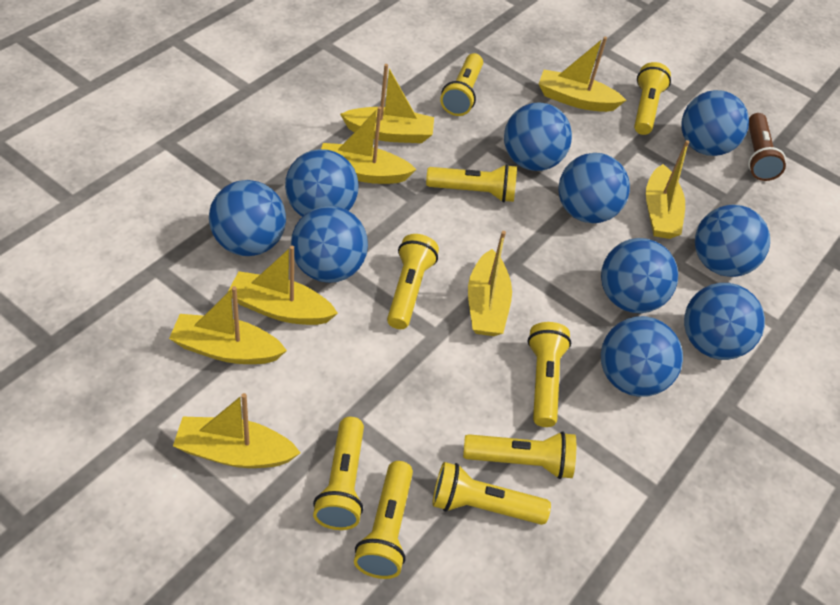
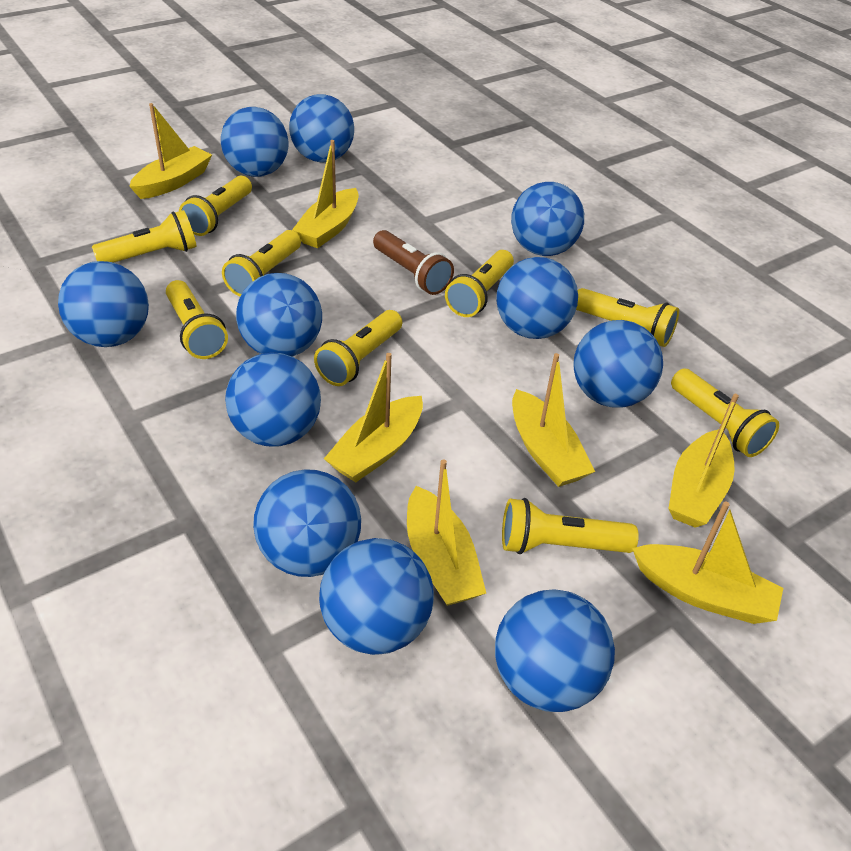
blue ball: 10 -> 11
yellow boat: 8 -> 7

